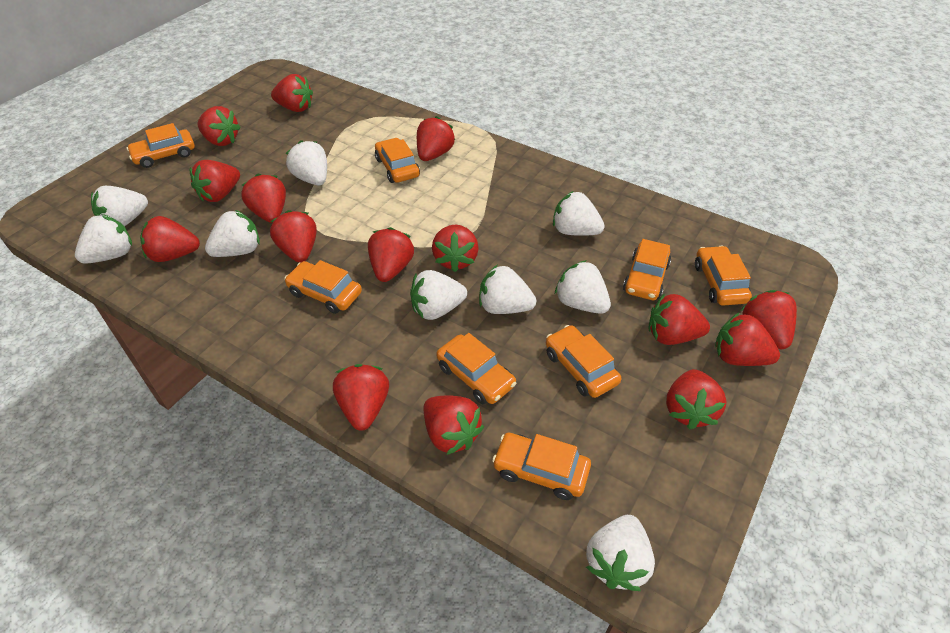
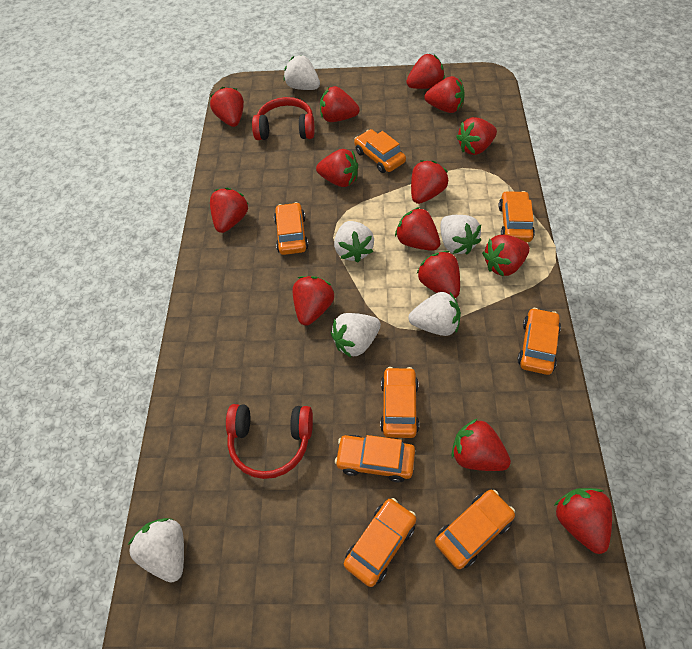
red headphones: 0 -> 2
red strawberry: 15 -> 14
white strawberry: 9 -> 6

